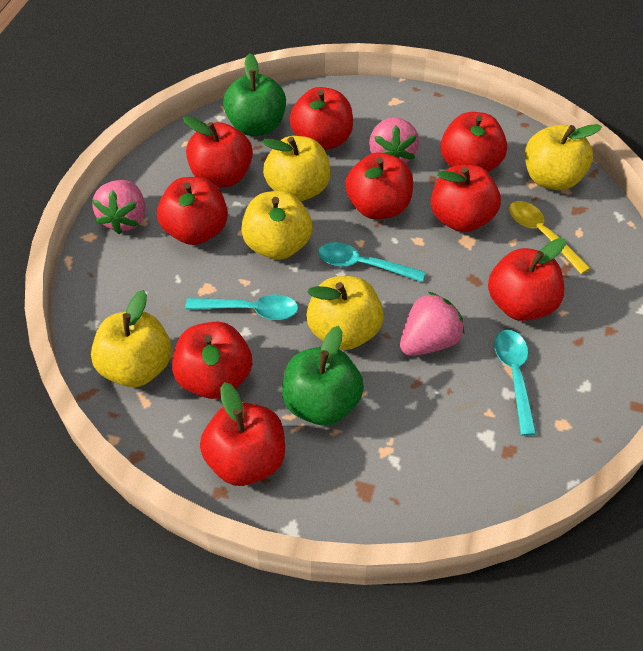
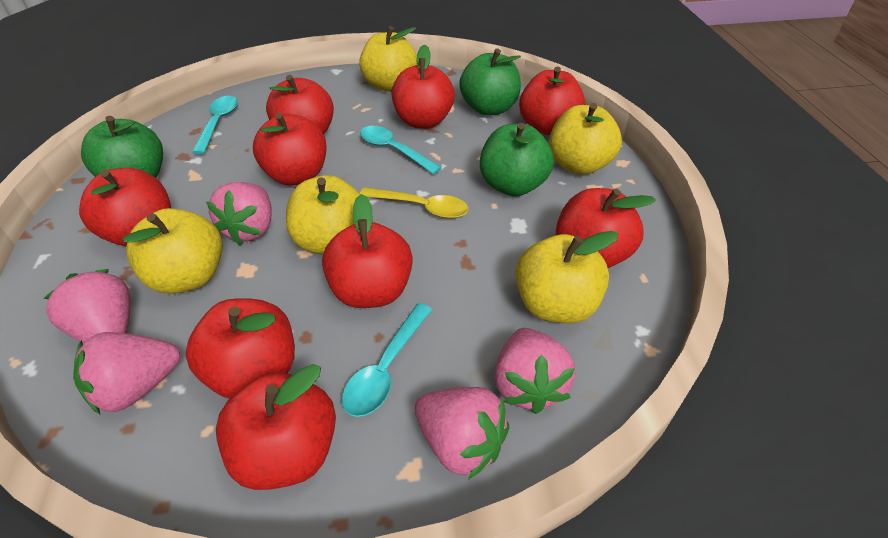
green apple: 2 -> 3
pink strawberry: 3 -> 5

